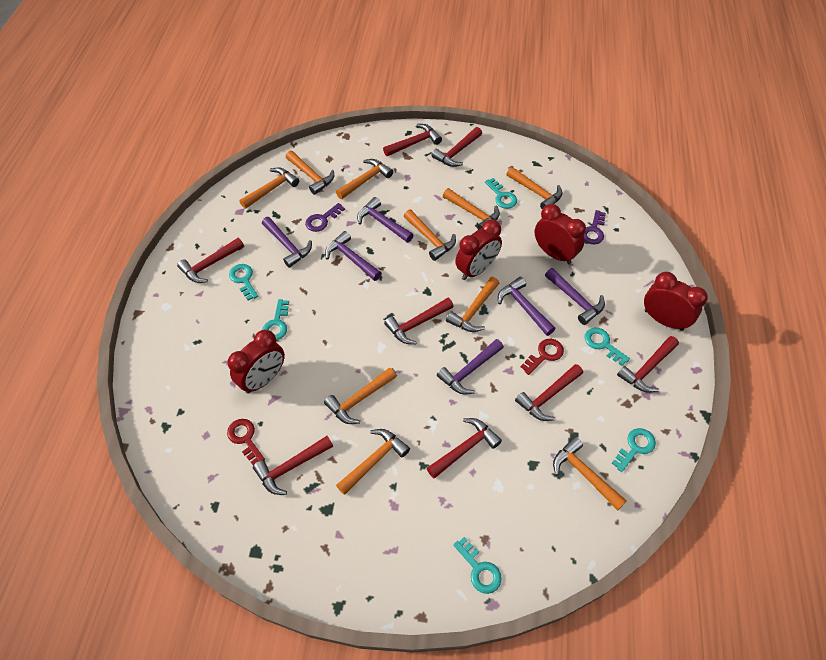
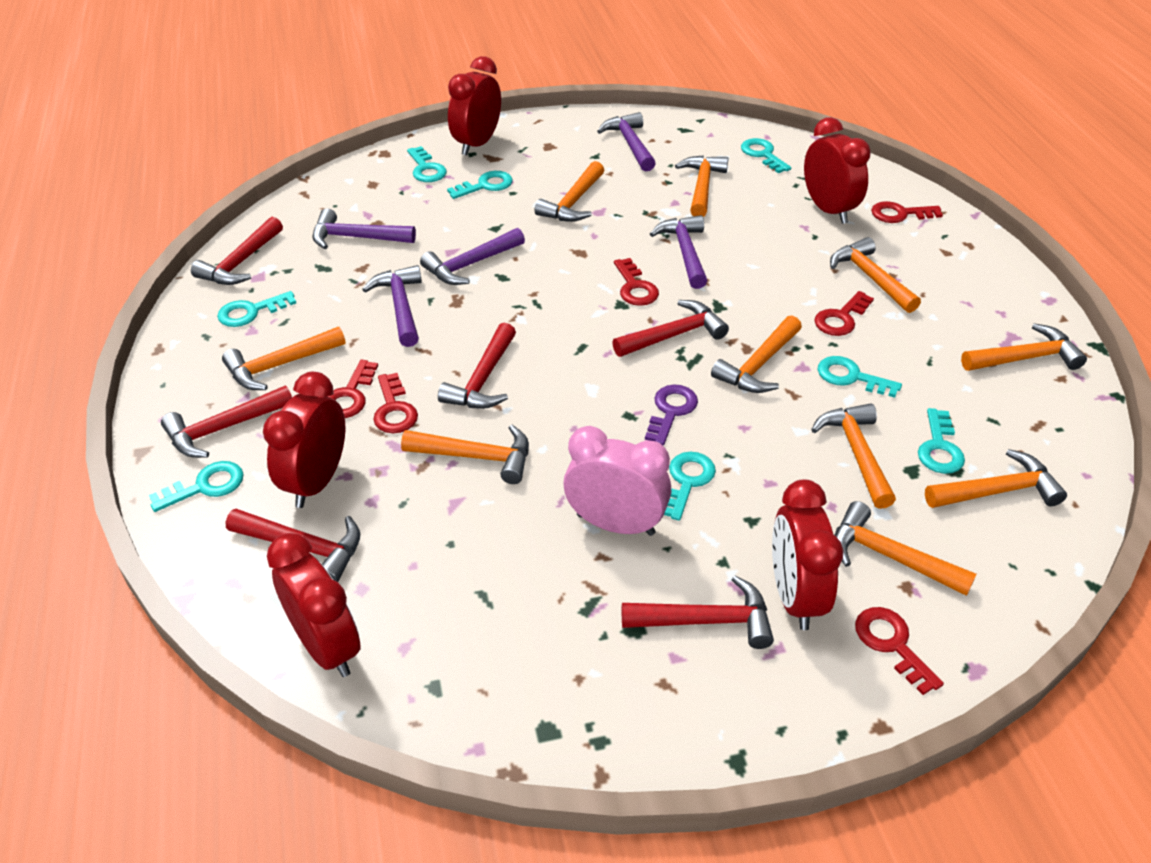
pink clock: 0 -> 1
purple hammer: 6 -> 5
purple key: 2 -> 1
red clock: 4 -> 5
red hammer: 8 -> 6
red key: 2 -> 6
turquoise key: 6 -> 8

